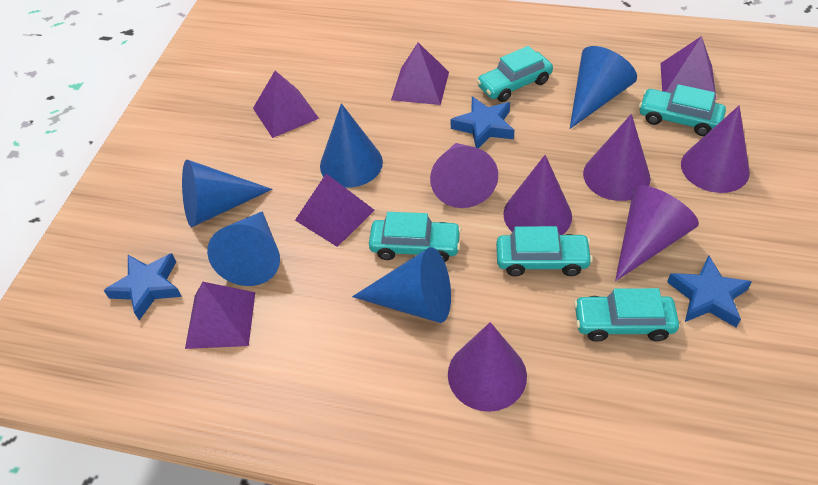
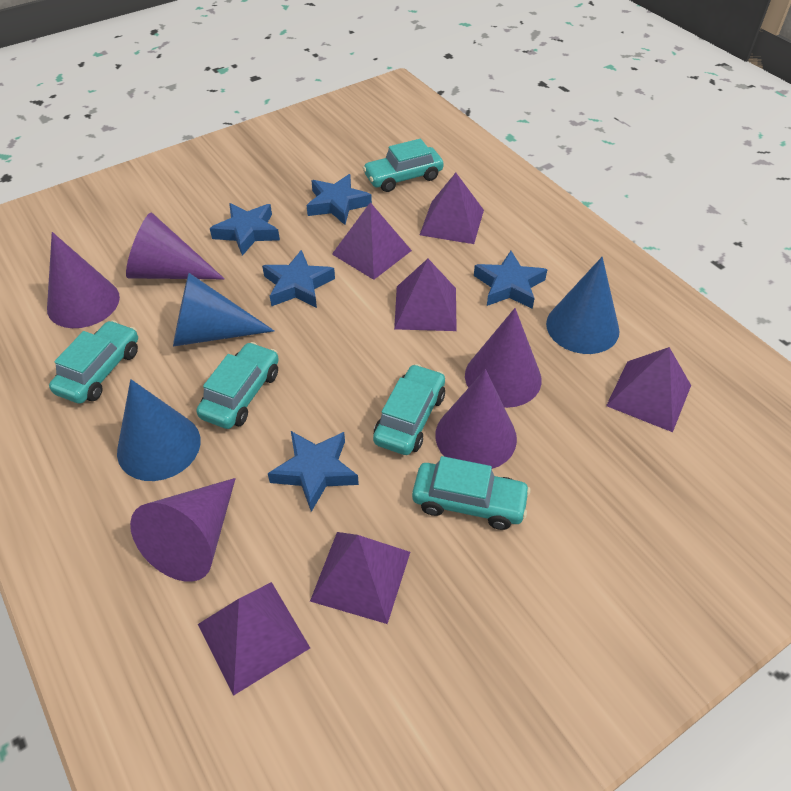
blue cone: 5 -> 3
blue star: 3 -> 5
purple cone: 6 -> 5
purple pyramid: 5 -> 6

